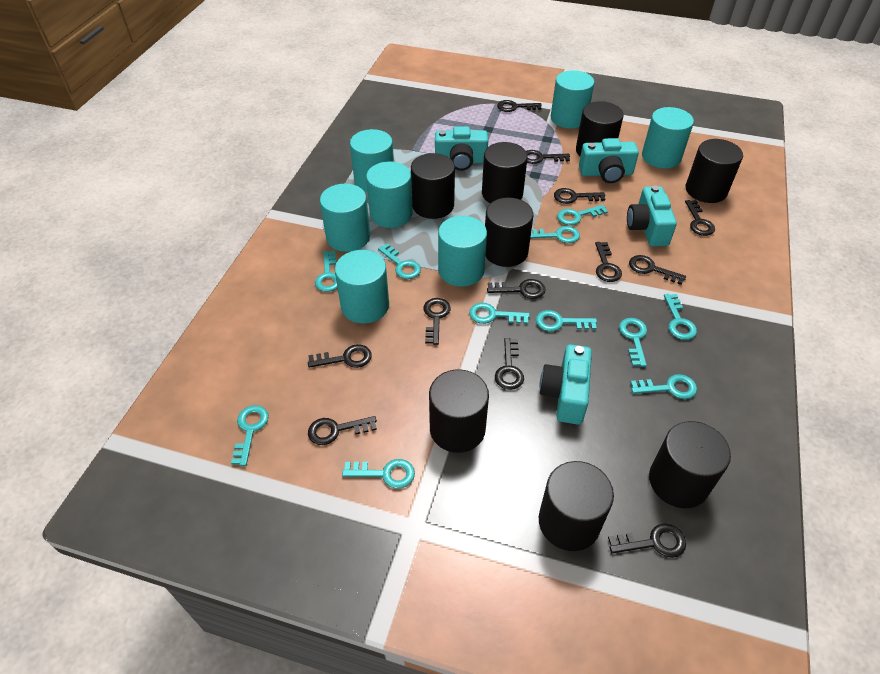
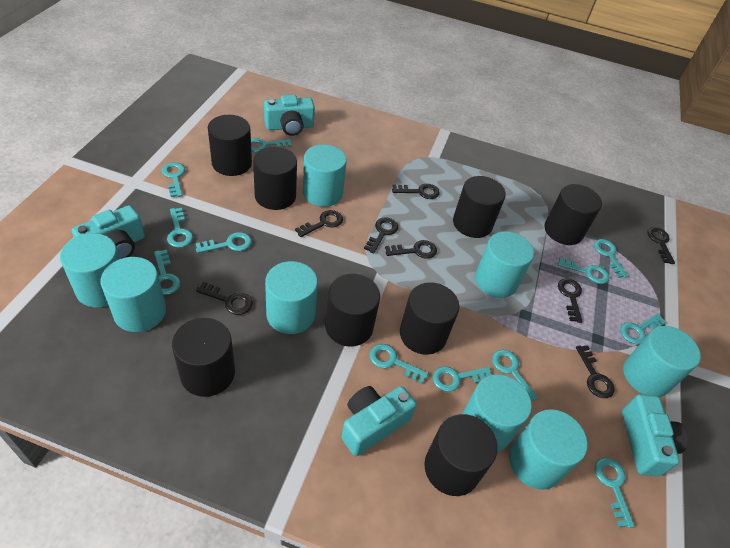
black key: 12 -> 8
turquoise cylinder: 7 -> 8
turquoise key: 11 -> 12

